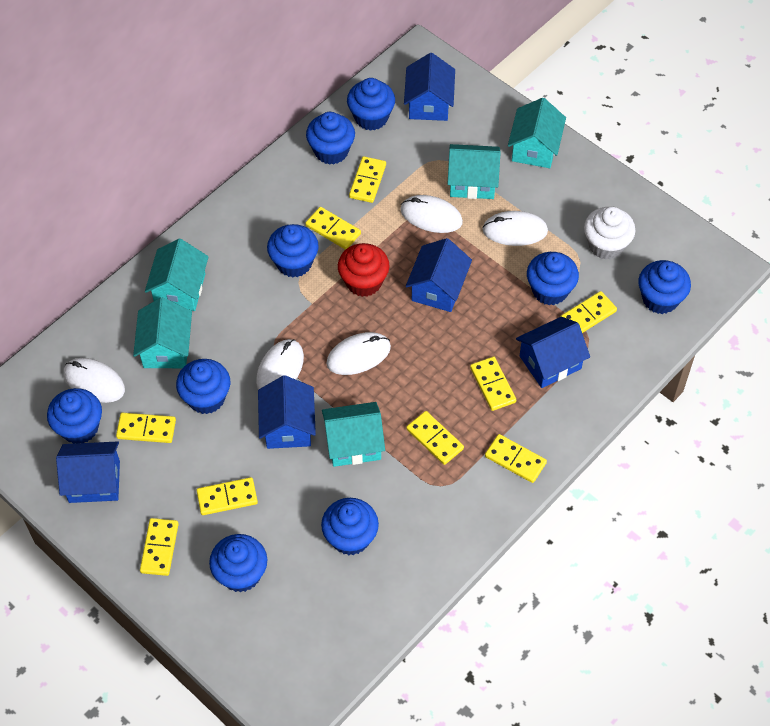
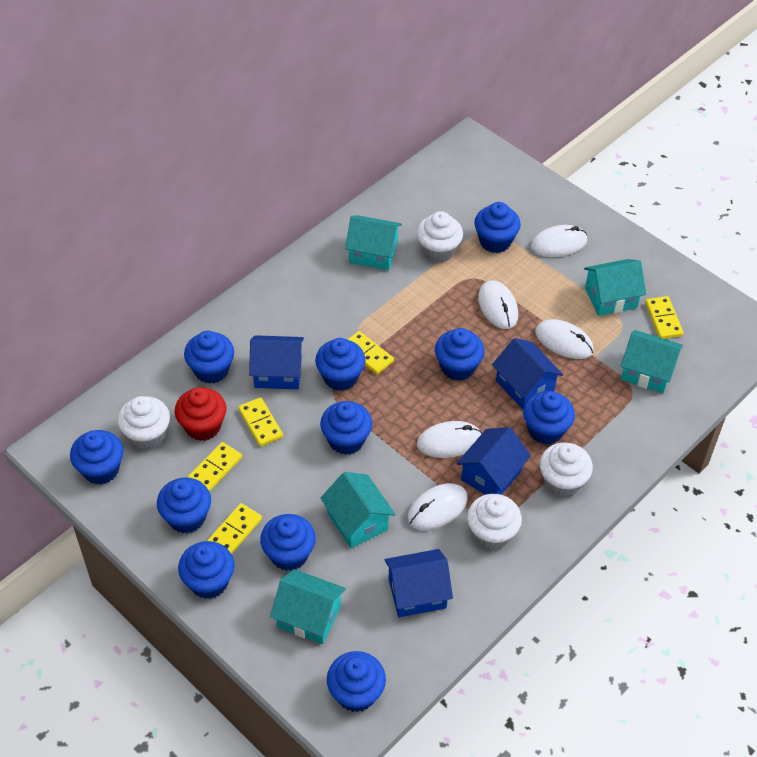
blue cupcake: 9 -> 11
blue house: 5 -> 4
white cupcake: 1 -> 4
yellow domino: 9 -> 5

